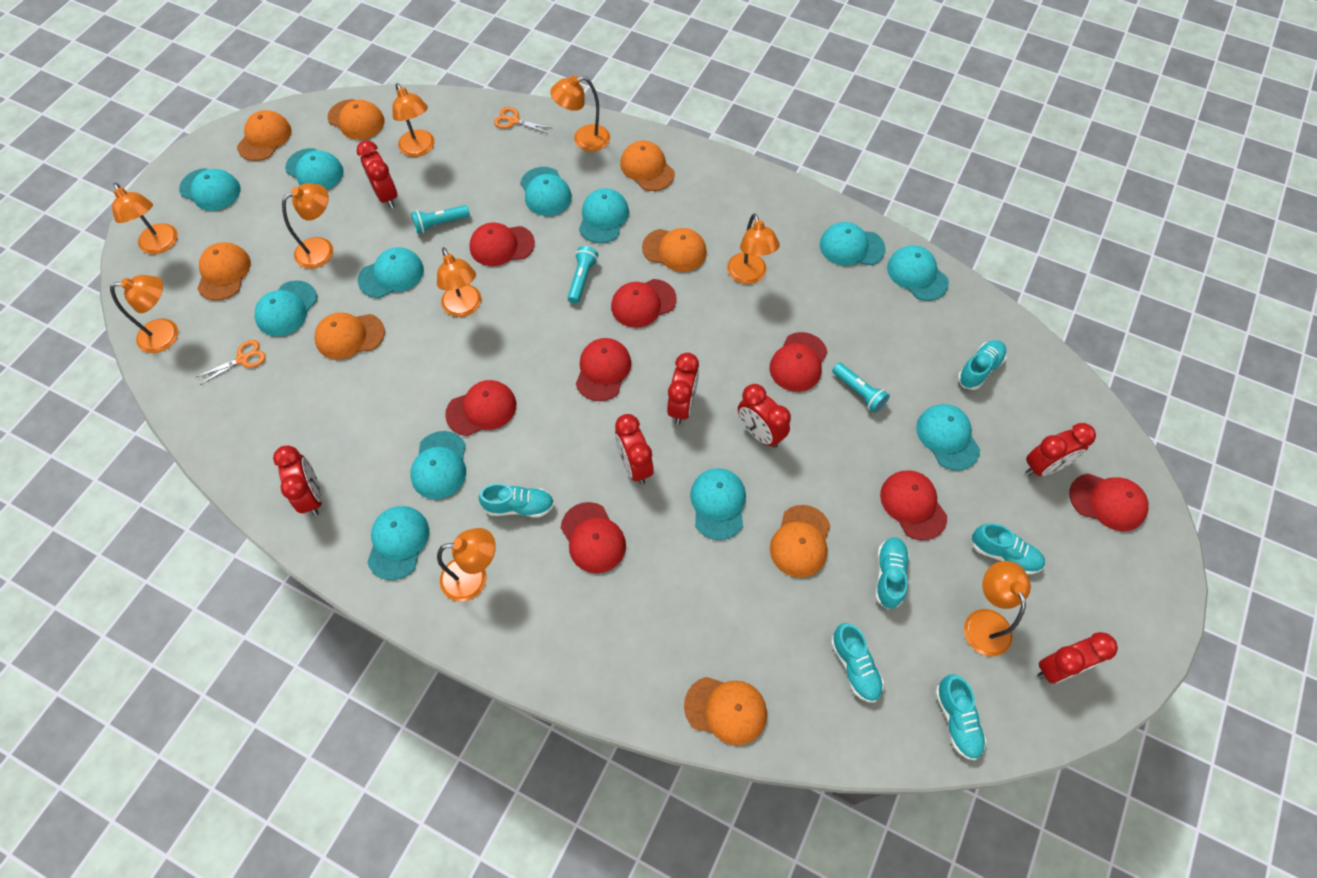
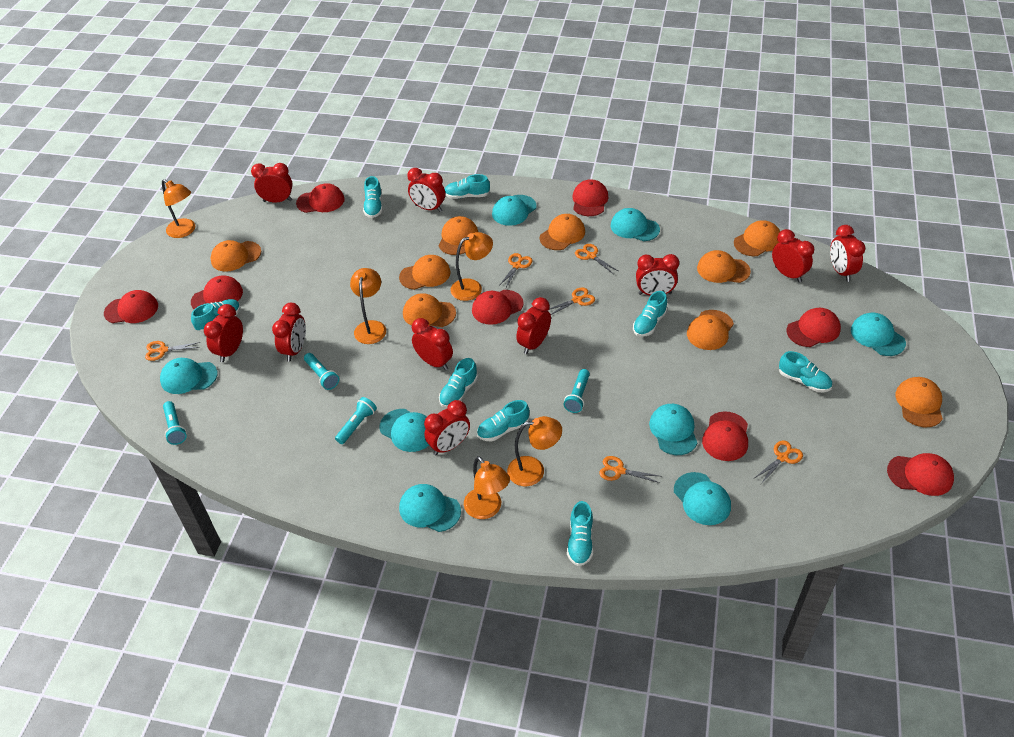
orange cap: 8 -> 9
orange lamp: 9 -> 5
orange scissors: 2 -> 6
red clock: 7 -> 10
turquoise cap: 12 -> 8
turquoise flashlight: 3 -> 4
turquoise shoe: 6 -> 8

